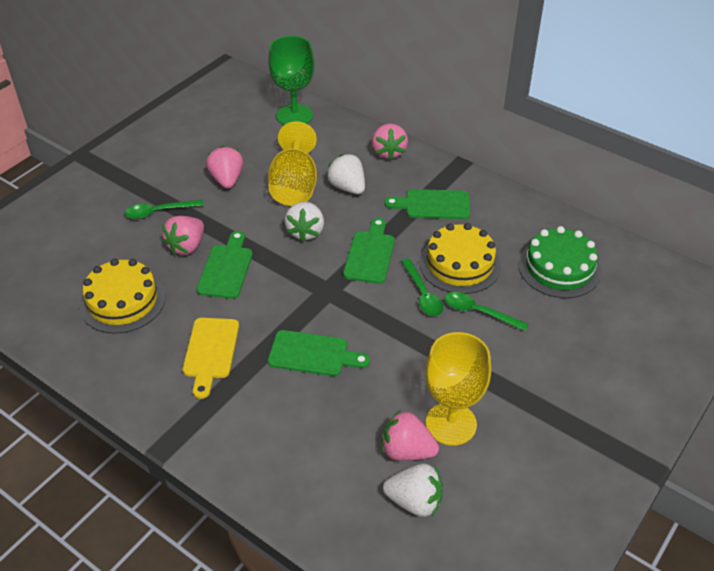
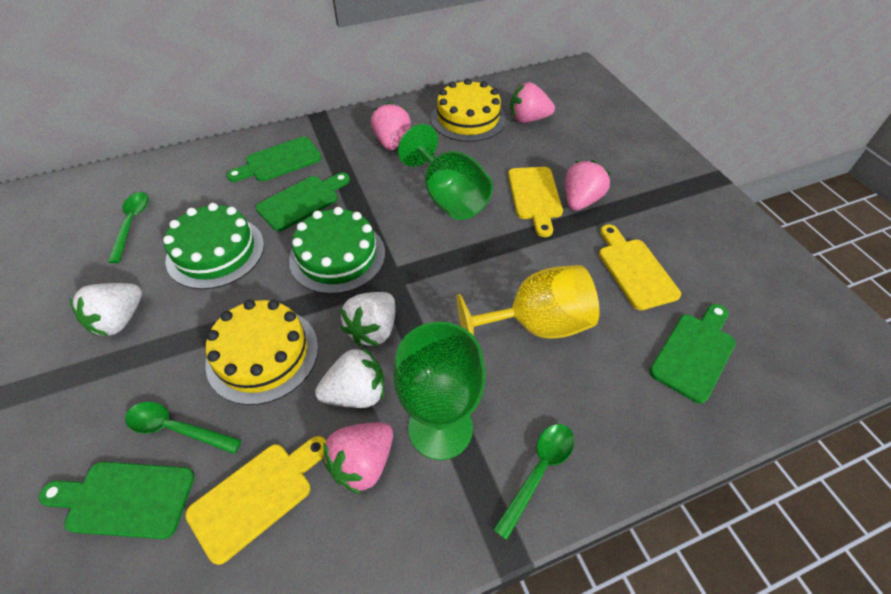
green cake: 1 -> 2
green goblet: 1 -> 2
yellow cutting board: 1 -> 3
yellow goblet: 2 -> 1

